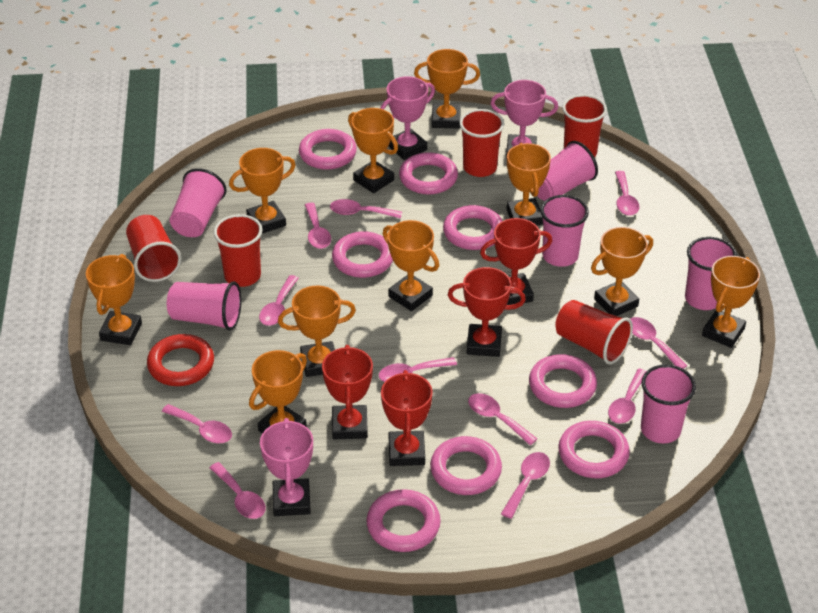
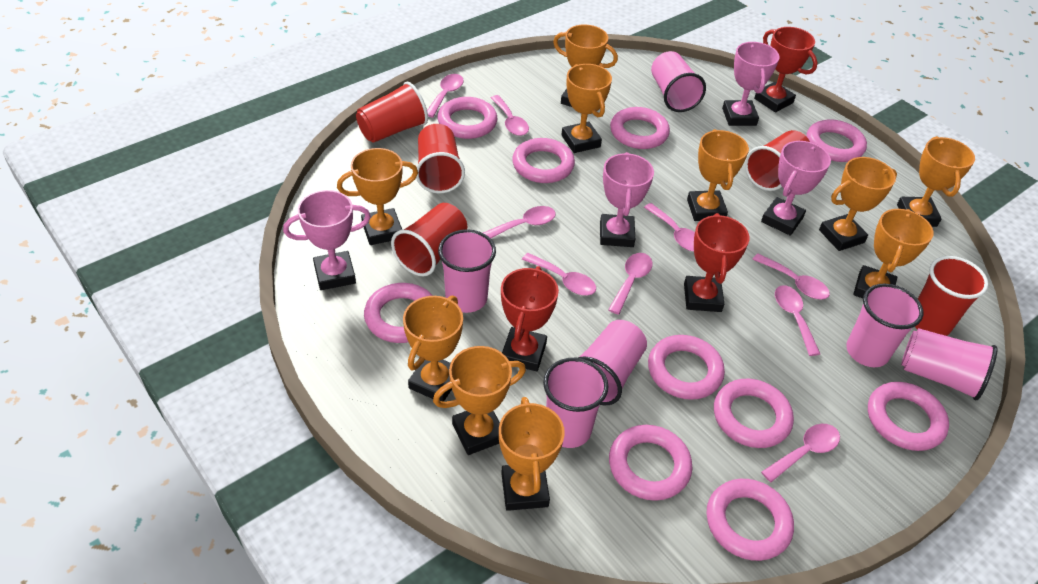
pink ring: 8 -> 10
pink spoon: 11 -> 9
pink trophy: 3 -> 4
red ring: 1 -> 0
red trophy: 4 -> 3

